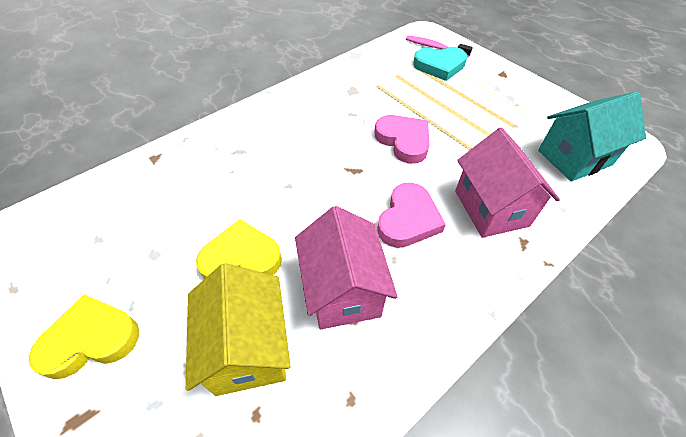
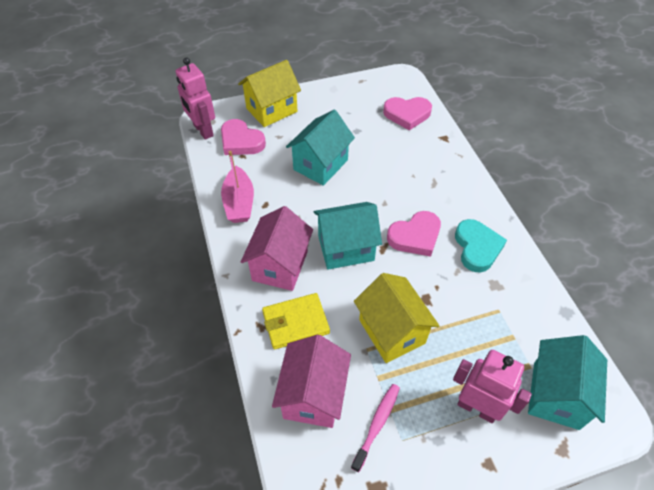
pink boat: 0 -> 1
pink heart: 2 -> 3
pink robot: 0 -> 2
turquoise house: 1 -> 3
yellow heart: 2 -> 0
yellow house: 1 -> 2
yellow wallet: 0 -> 1

